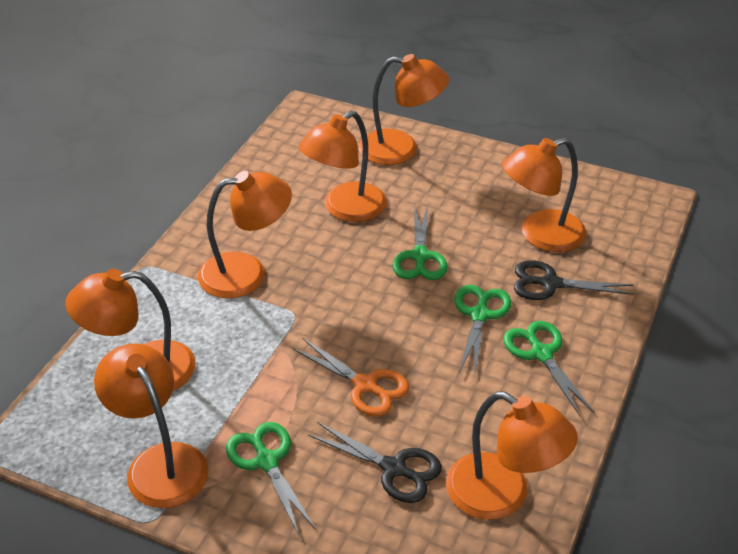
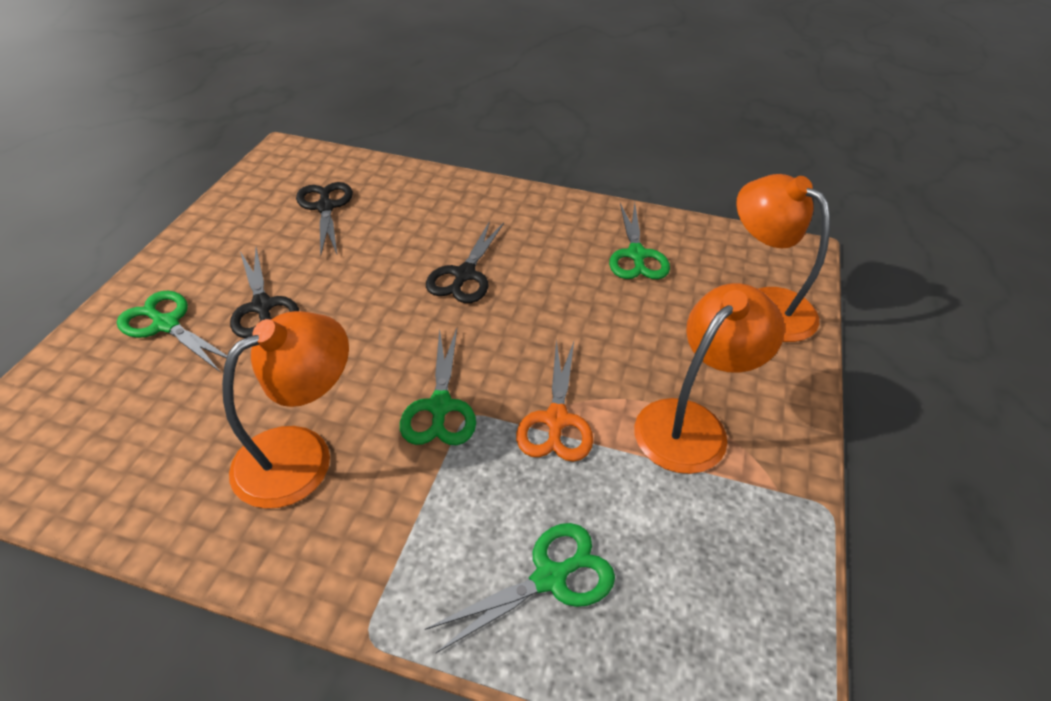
black scissors: 2 -> 3
orange lamp: 7 -> 3

